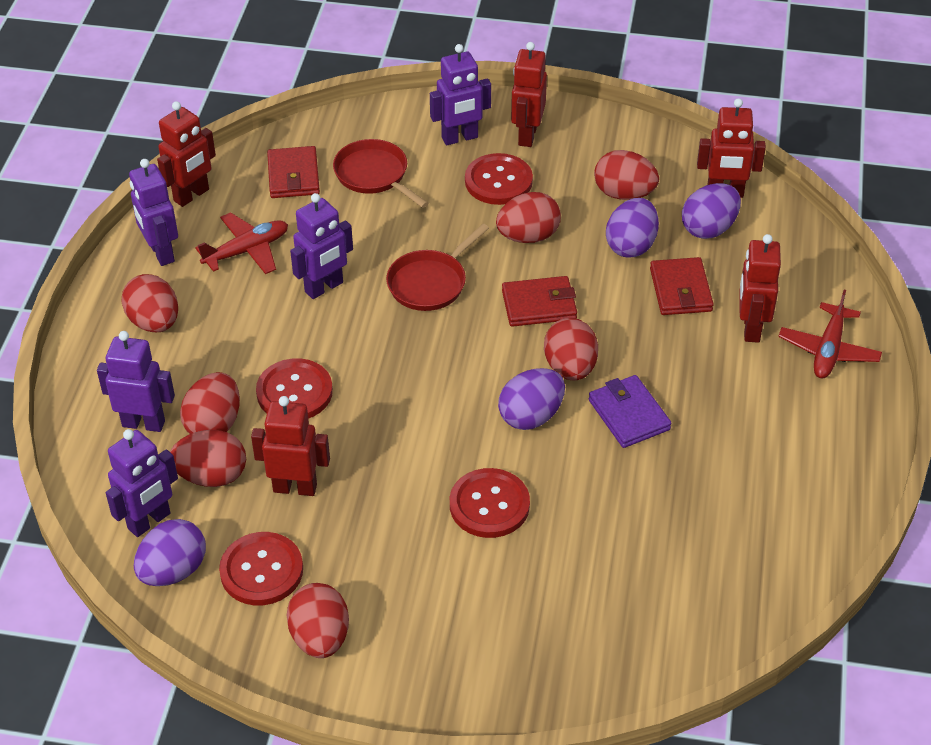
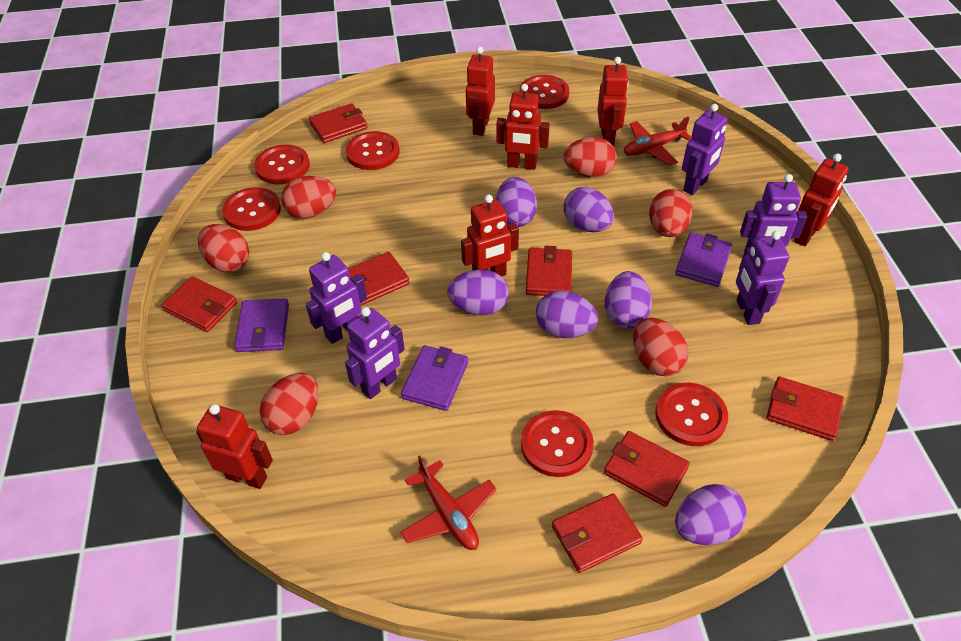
purple egg: 4 -> 6
purple wallet: 1 -> 3
red button: 4 -> 6
red egg: 7 -> 6
red pan: 2 -> 0
red robot: 5 -> 6
red wallet: 3 -> 7

